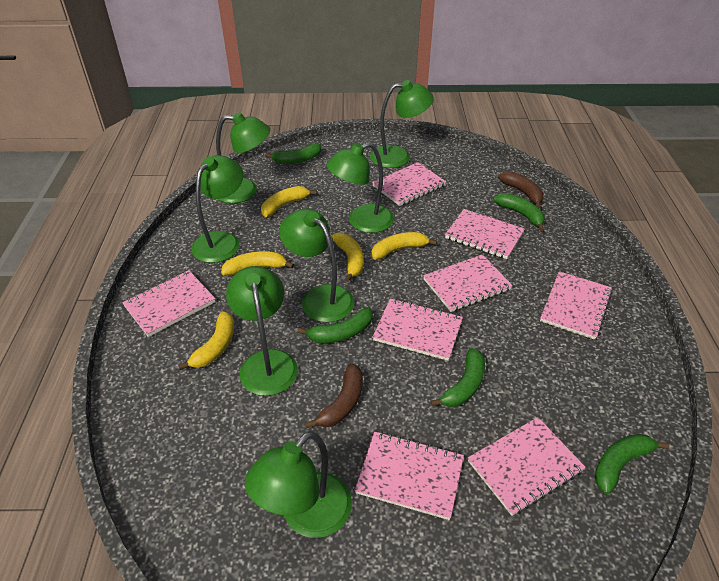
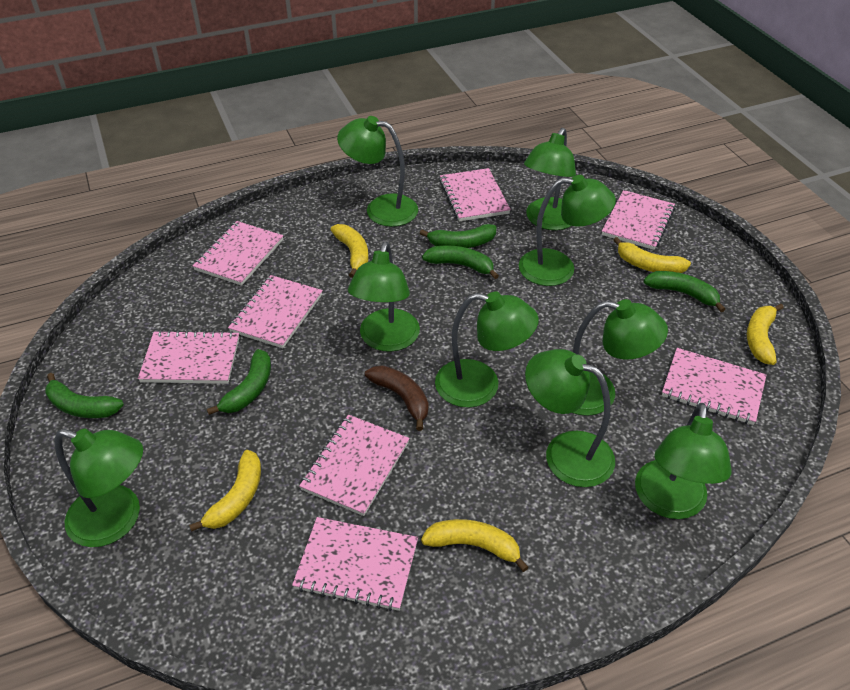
brown banana: 2 -> 1
green lamp: 7 -> 9

